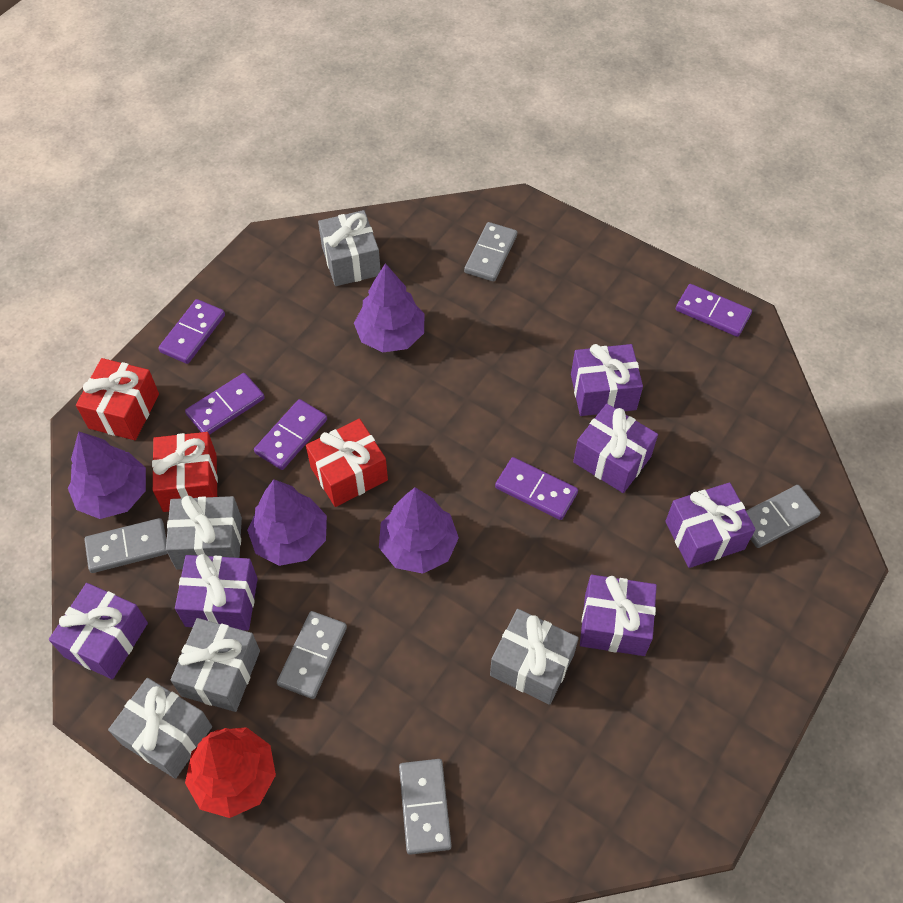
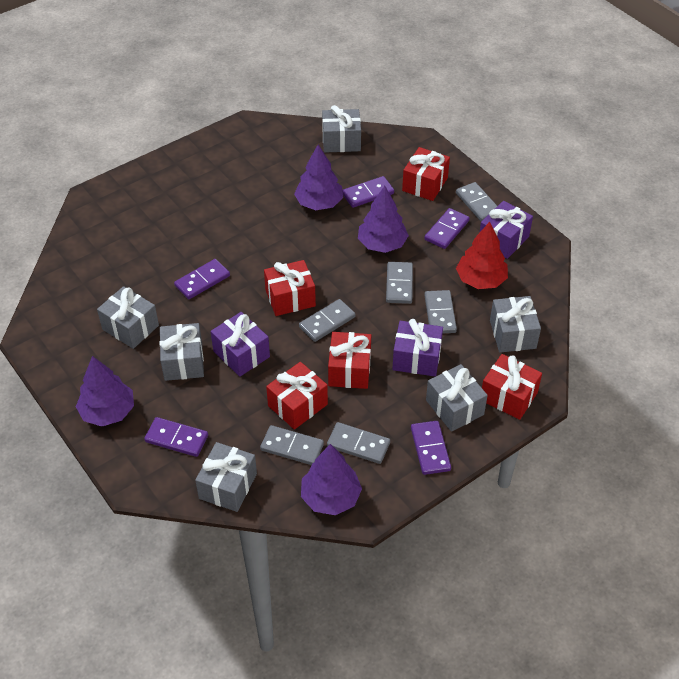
grey domino: 5 -> 6
grey gift: 5 -> 6
purple gift: 6 -> 3
red gift: 3 -> 5

